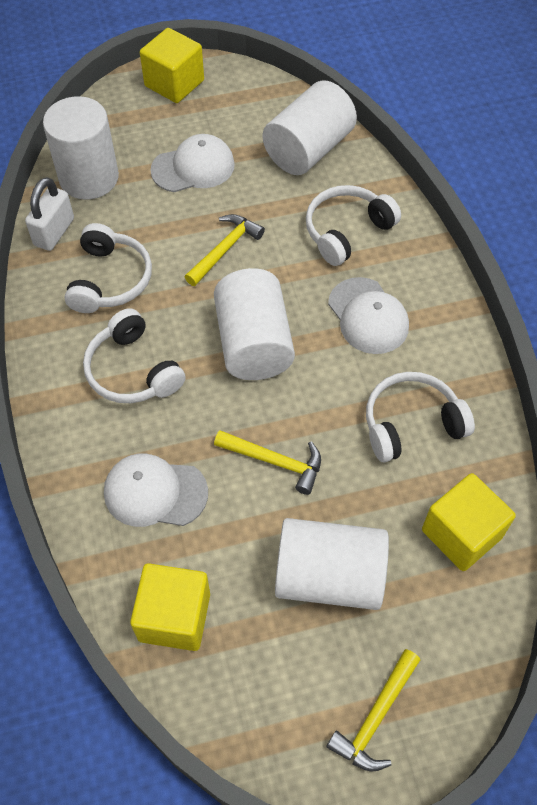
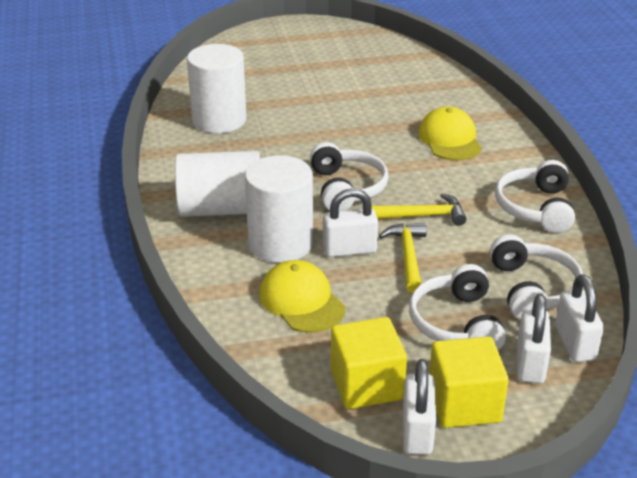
white cap: 3 -> 0
white cylinder: 4 -> 3
white padlock: 1 -> 4
yellow cap: 0 -> 2
yellow cube: 3 -> 2
yellow hammer: 3 -> 2

